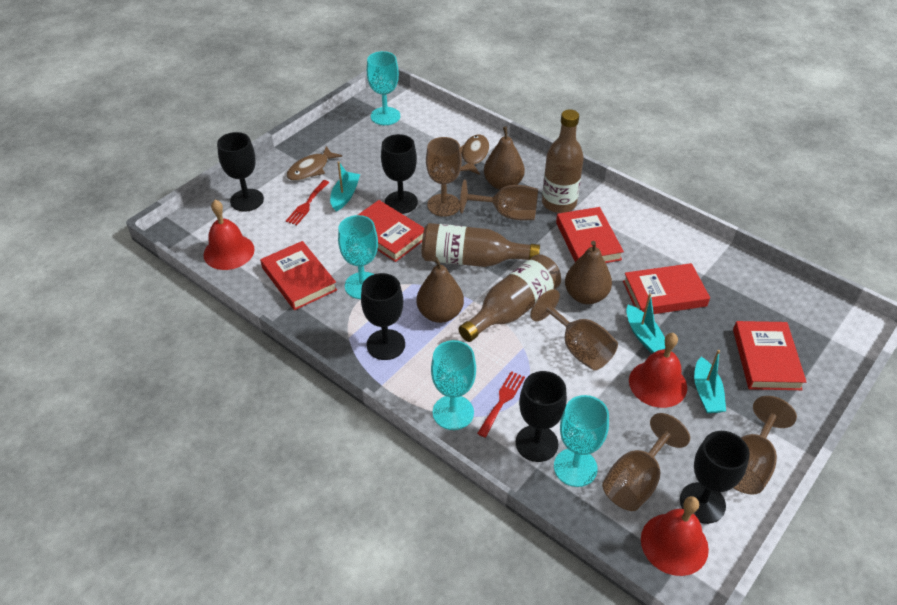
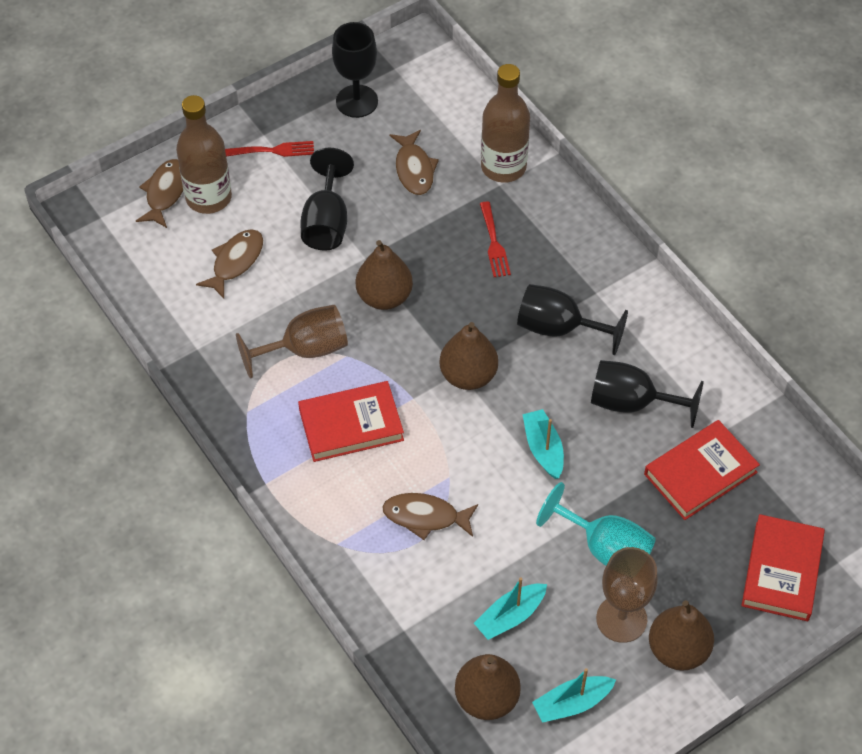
black goblet: 5 -> 4
brown bottle: 3 -> 2
brown fish: 2 -> 4
brown goblet: 5 -> 2
brown pear: 3 -> 4
red bell: 3 -> 0
red book: 5 -> 3
turquoise goblet: 4 -> 1

